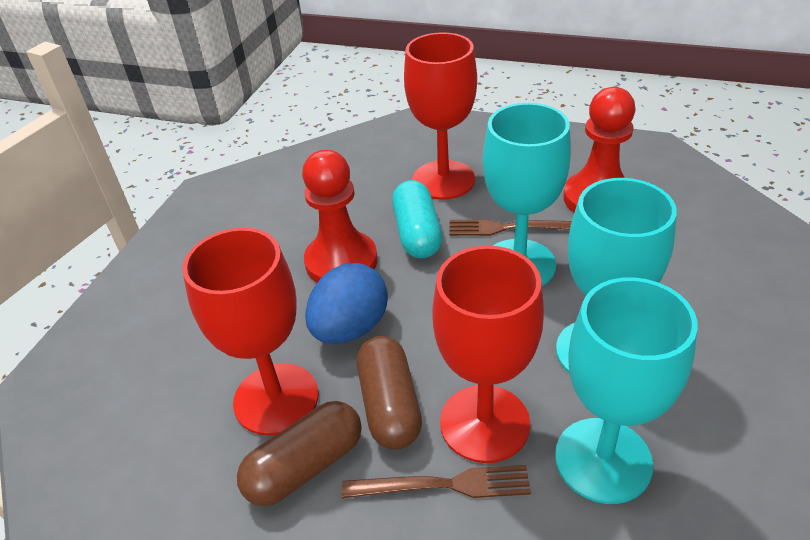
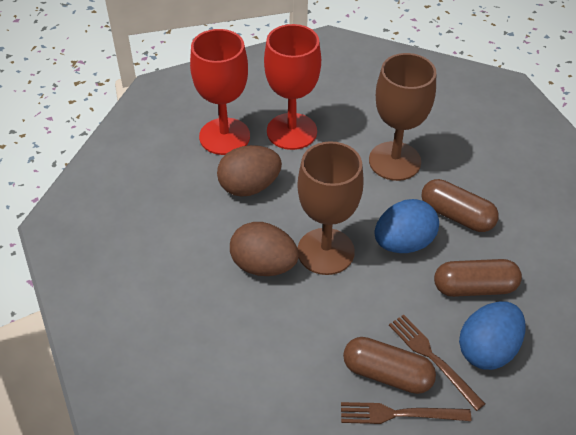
blue egg: 1 -> 2
brown capsule: 2 -> 3
brown egg: 0 -> 2
brown goblet: 0 -> 2
red goblet: 3 -> 2
red pawn: 2 -> 0
turquoise capsule: 1 -> 0
turquoise goblet: 3 -> 0

